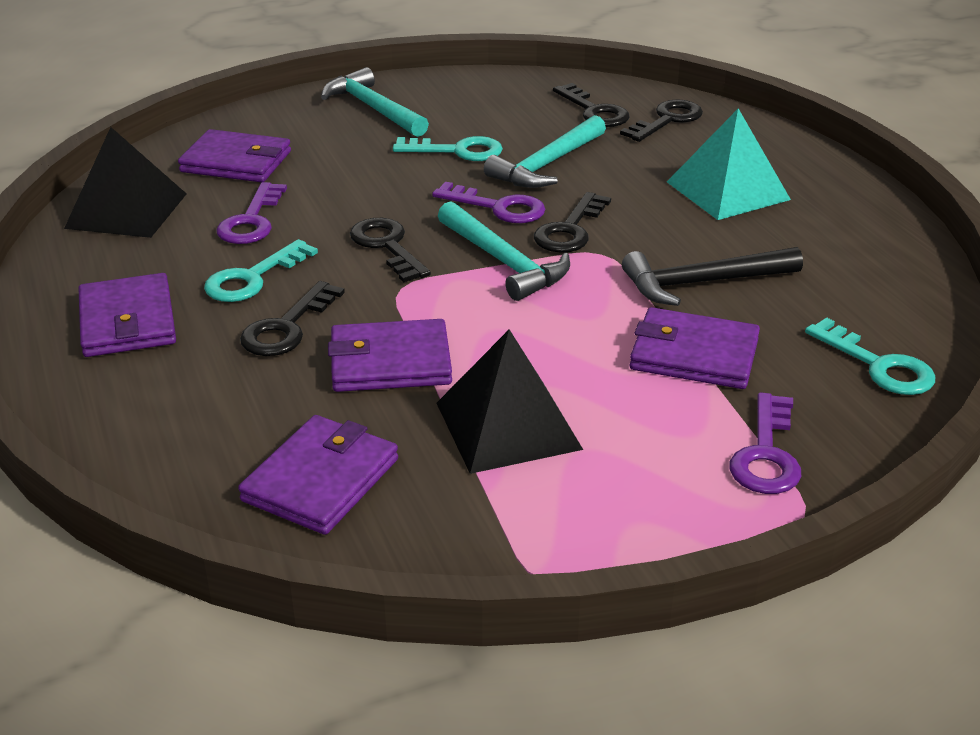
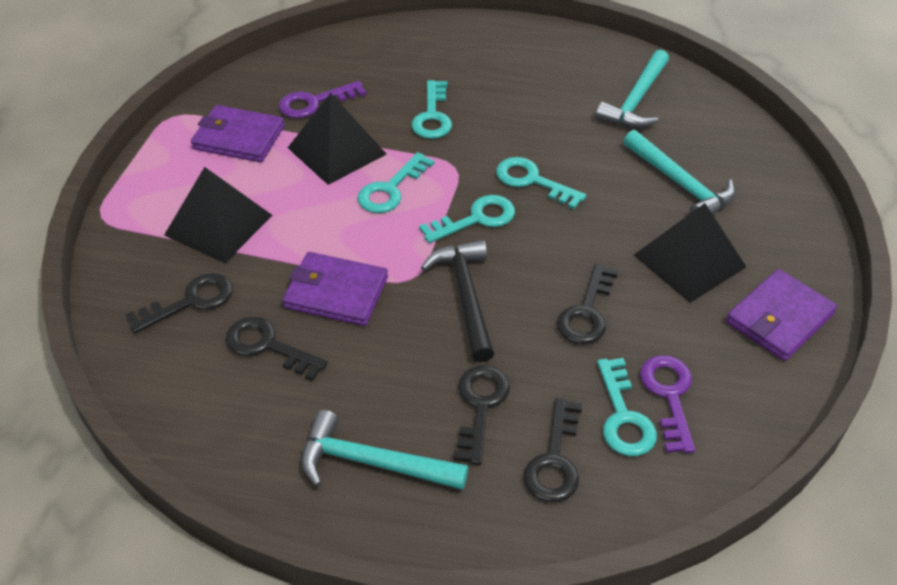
black pyramid: 2 -> 3
purple key: 3 -> 2
purple wallet: 5 -> 3
turquoise key: 3 -> 5
turquoise pyramid: 1 -> 0

